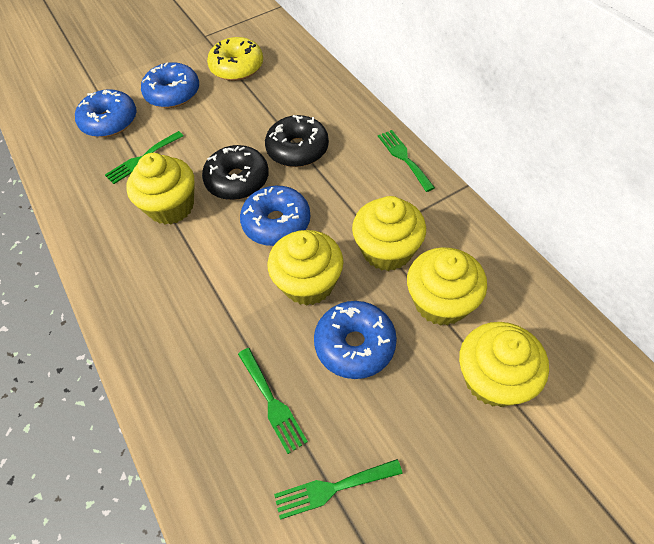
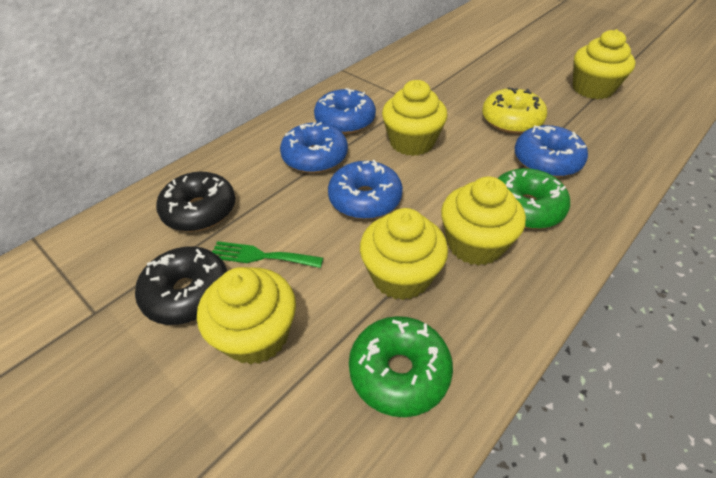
green donut: 0 -> 2
green fork: 4 -> 1

